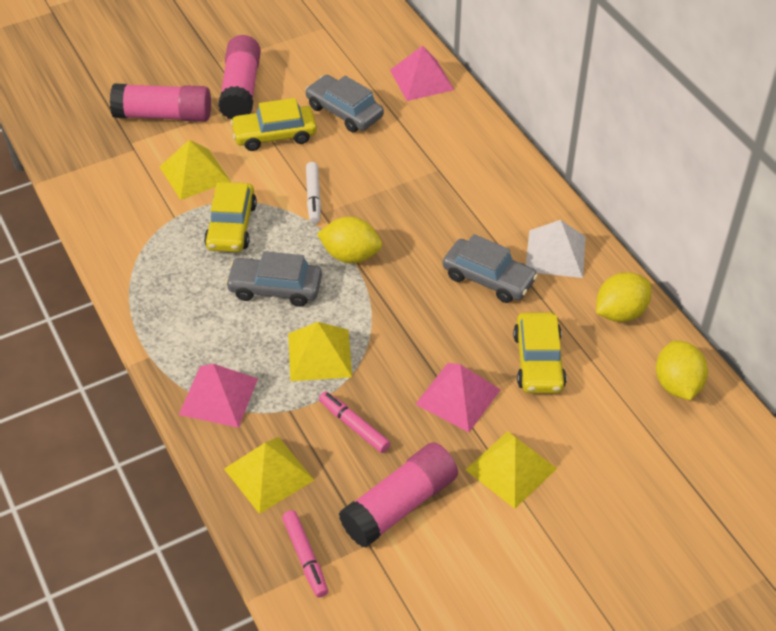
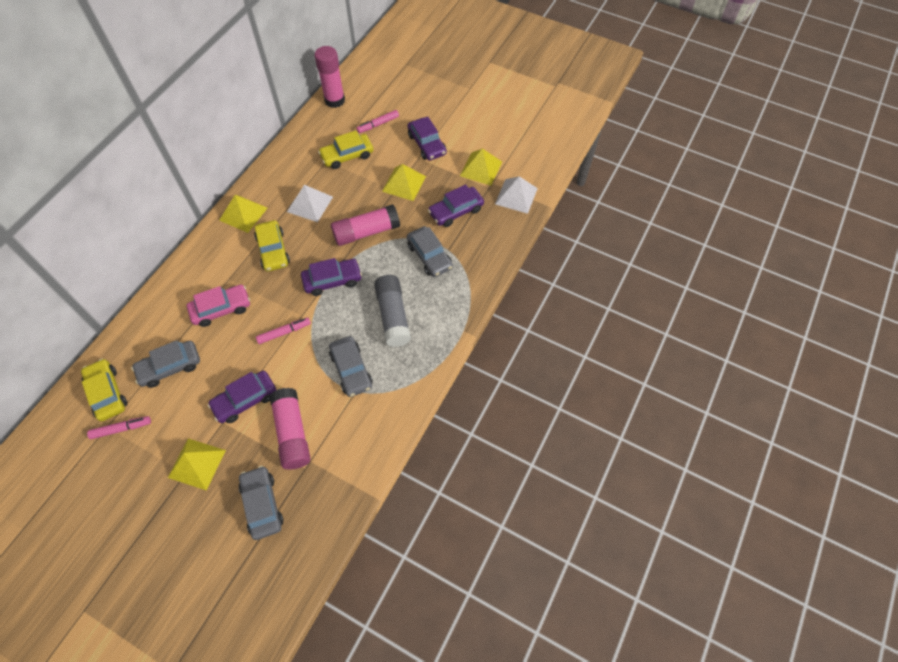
grey car: 3 -> 4
grey glue stick: 0 -> 1
pink car: 0 -> 1
pink marker: 2 -> 3
pink pyramid: 3 -> 0
purple car: 0 -> 4
white marker: 1 -> 0
white pyramid: 1 -> 2
yellow lemon: 3 -> 0

